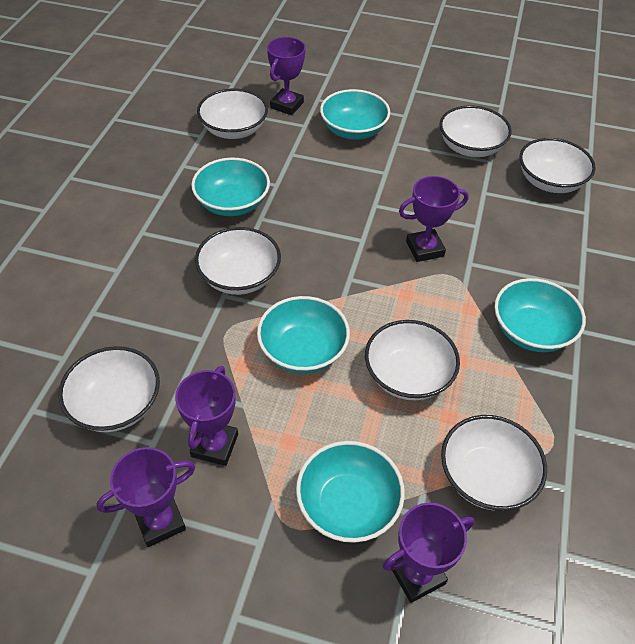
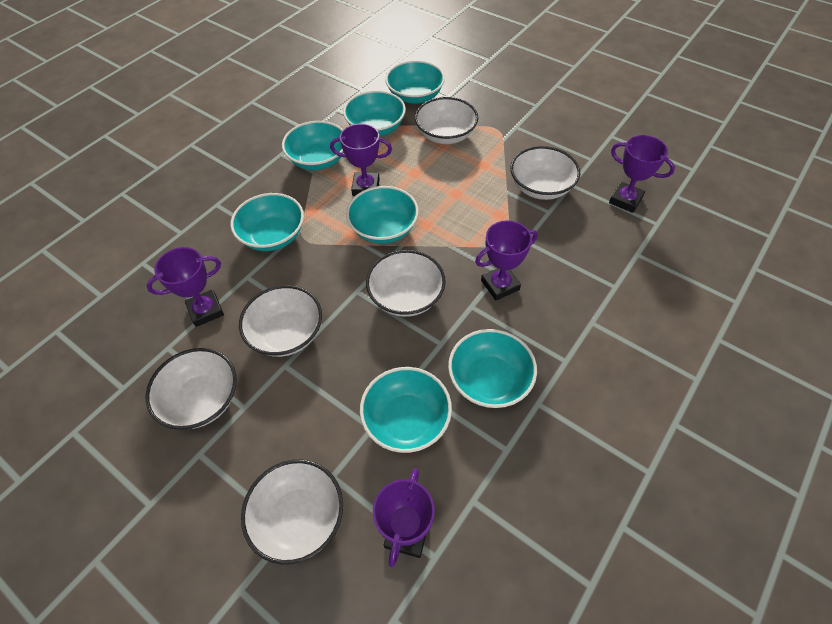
turquoise bowl: 5 -> 7
white bowl: 7 -> 6

